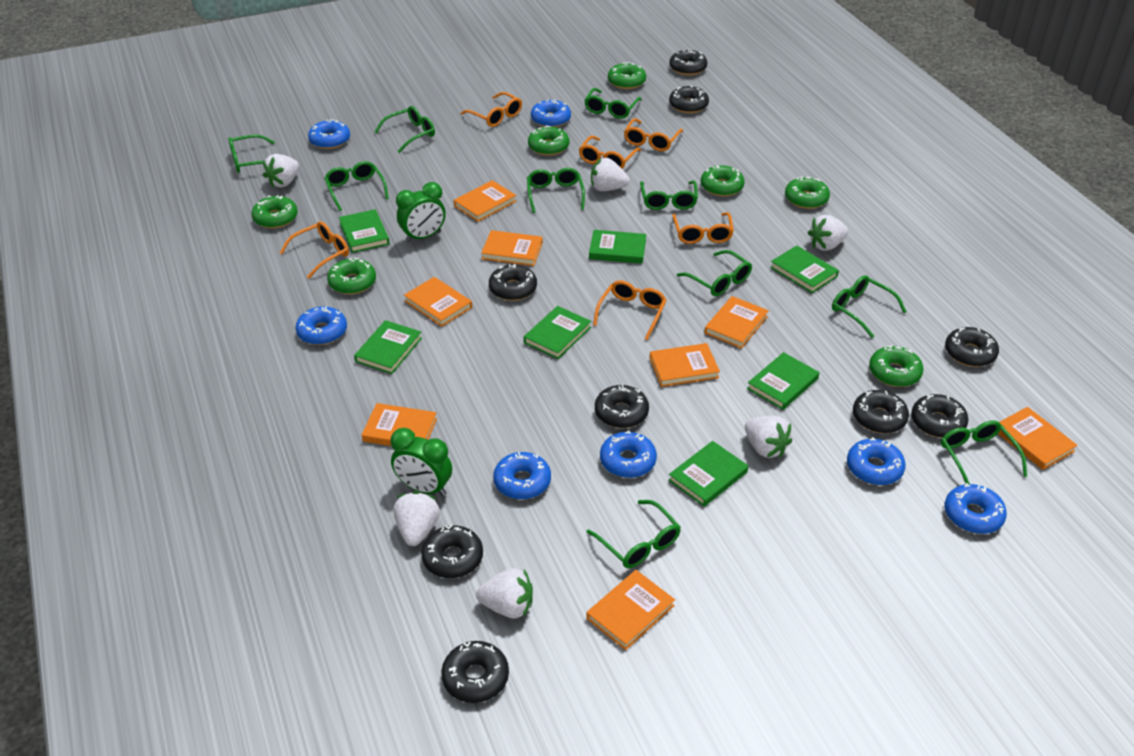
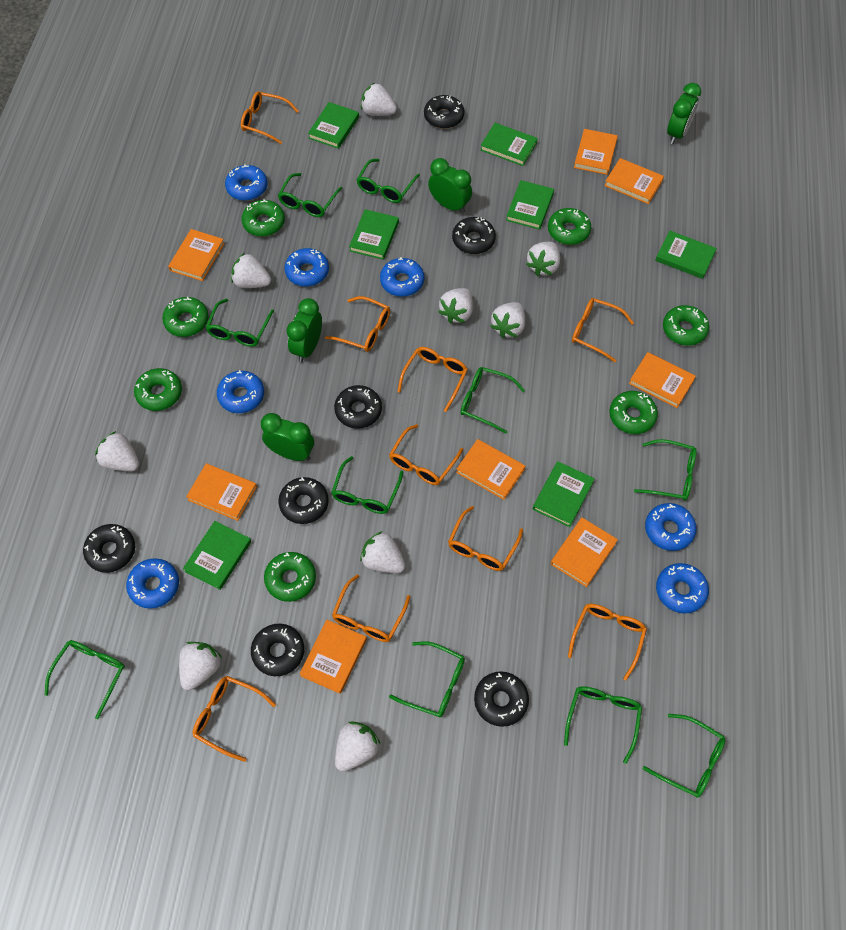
black donut: 9 -> 7
green clock: 2 -> 4
orange glasses: 6 -> 9
white strawberry: 6 -> 9

